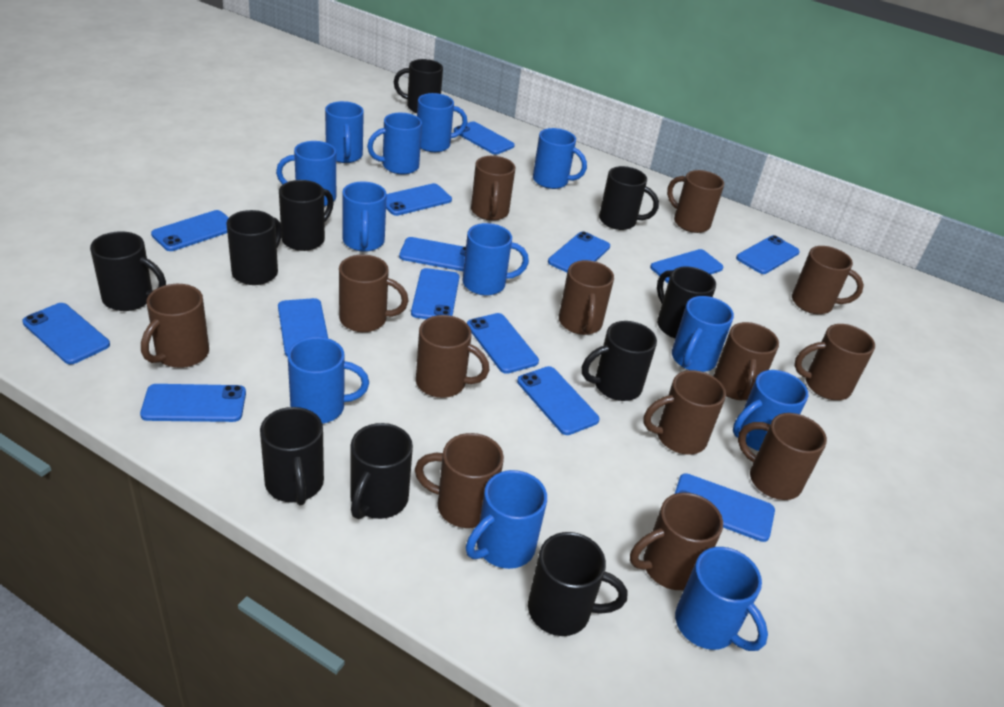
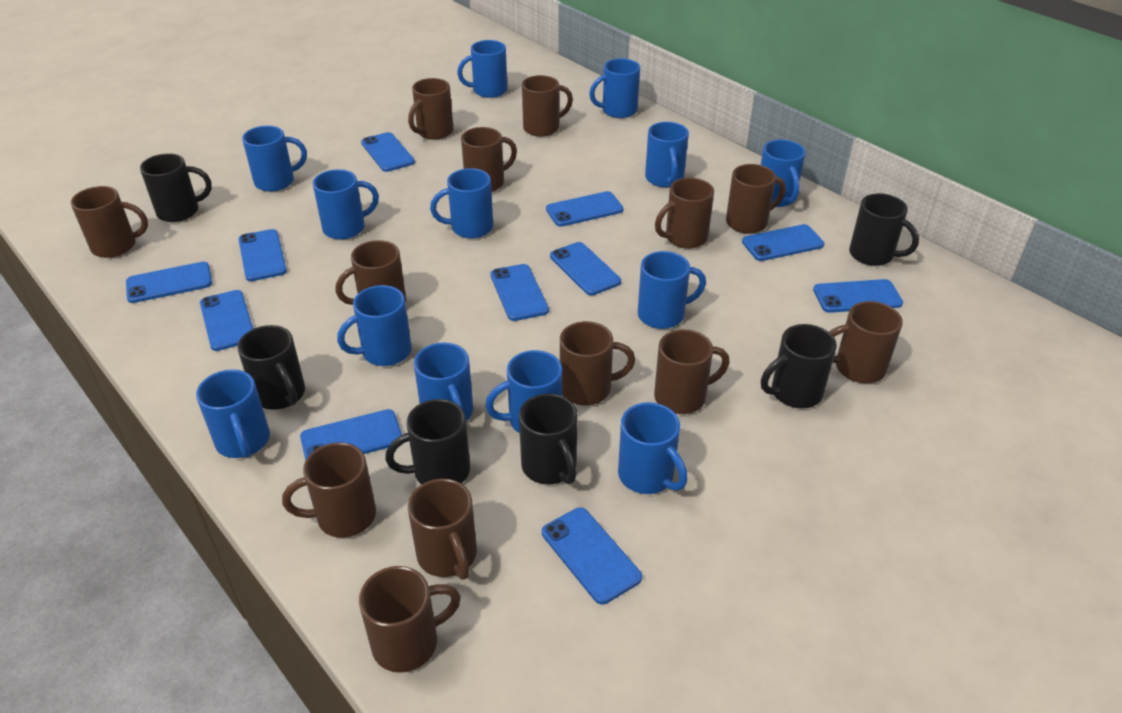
black mug: 10 -> 6
blue mug: 12 -> 13
blue phone: 14 -> 11

